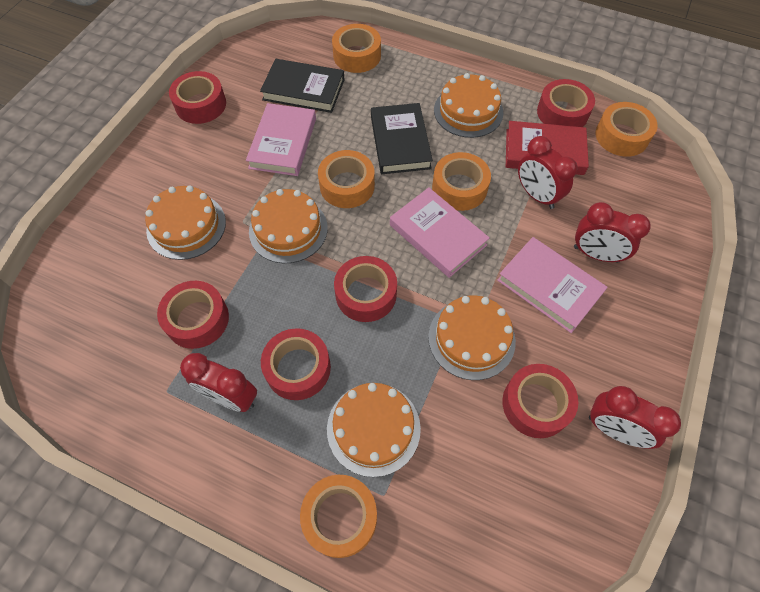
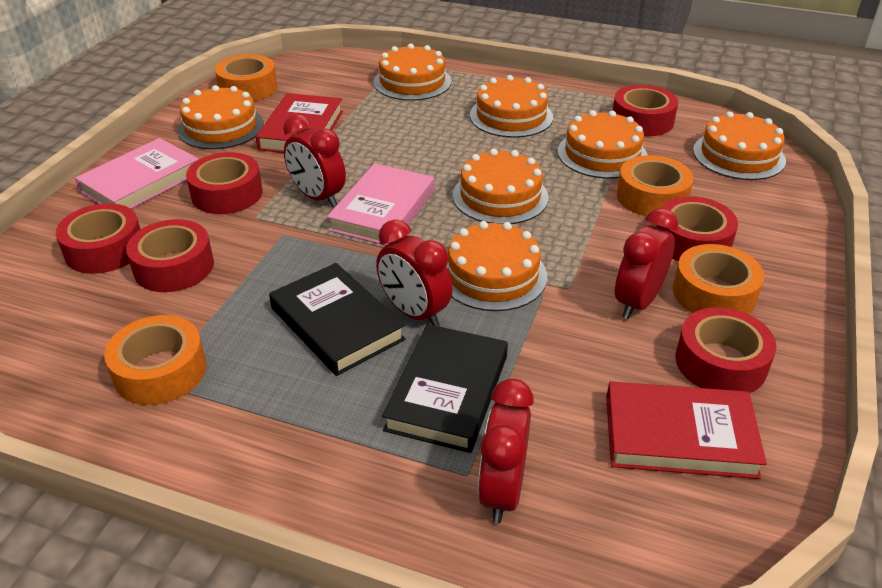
orange cake: 5 -> 7
orange tape: 5 -> 4
pink book: 3 -> 2
red book: 1 -> 2

